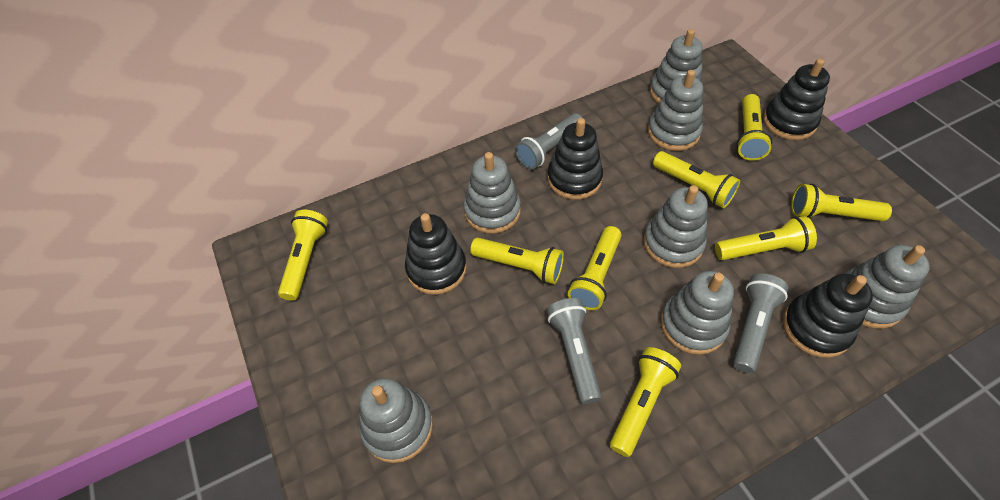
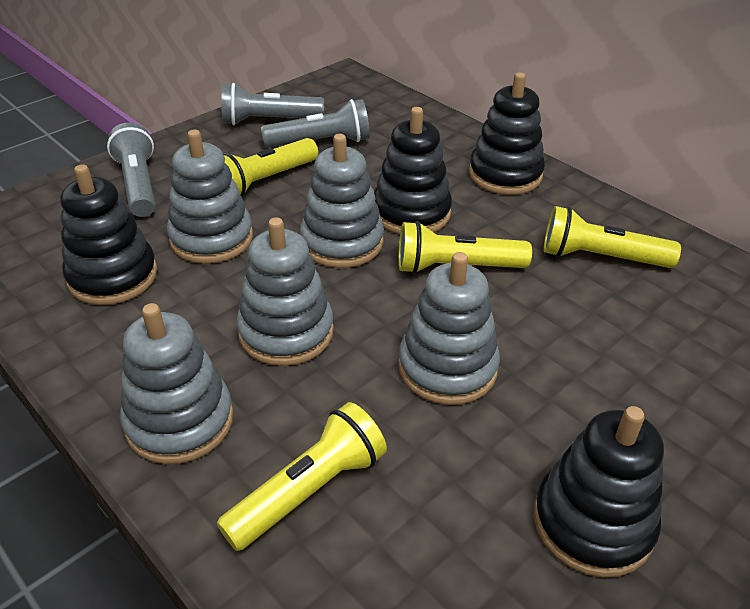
grey stacking toy: 7 -> 5
yellow flashlight: 8 -> 4

